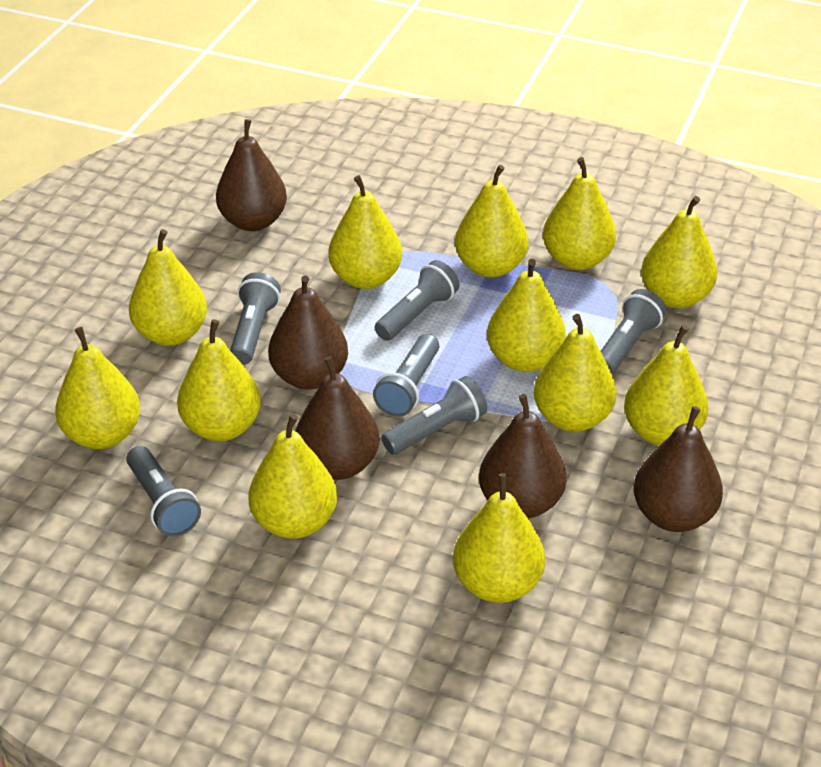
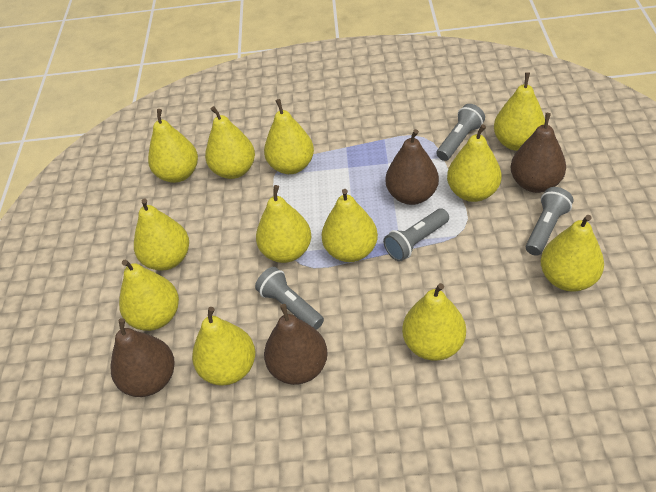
brown pear: 5 -> 4
grey flashlight: 6 -> 4

